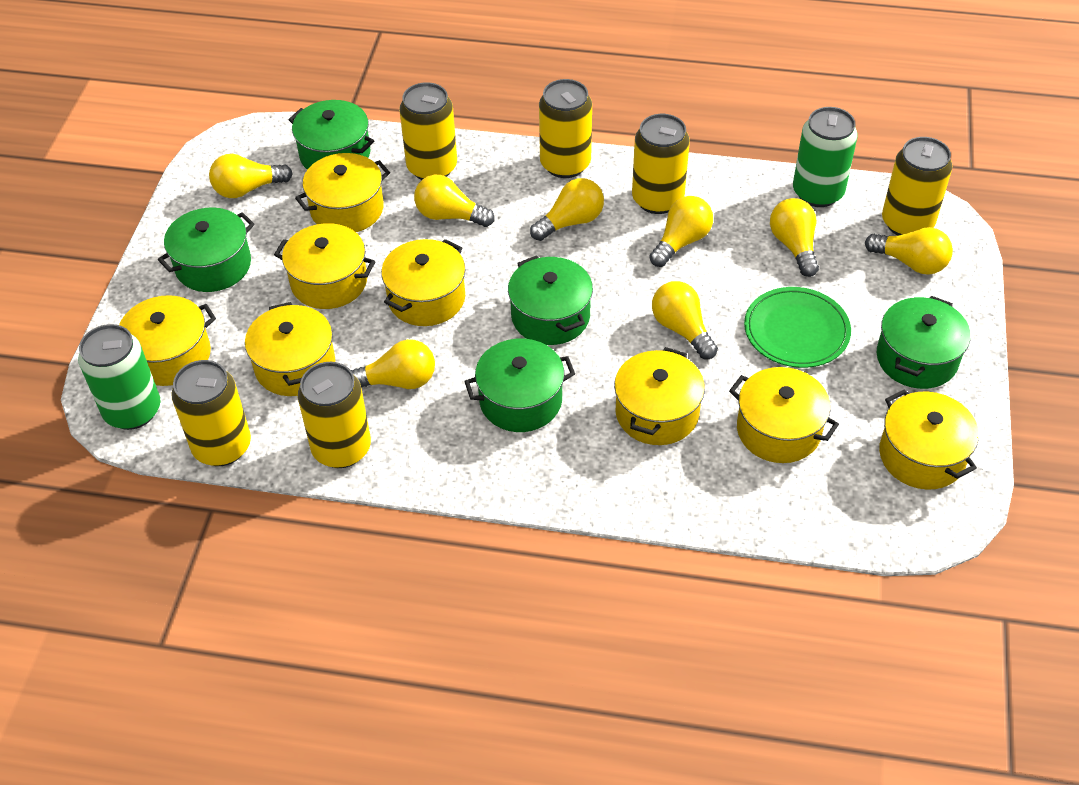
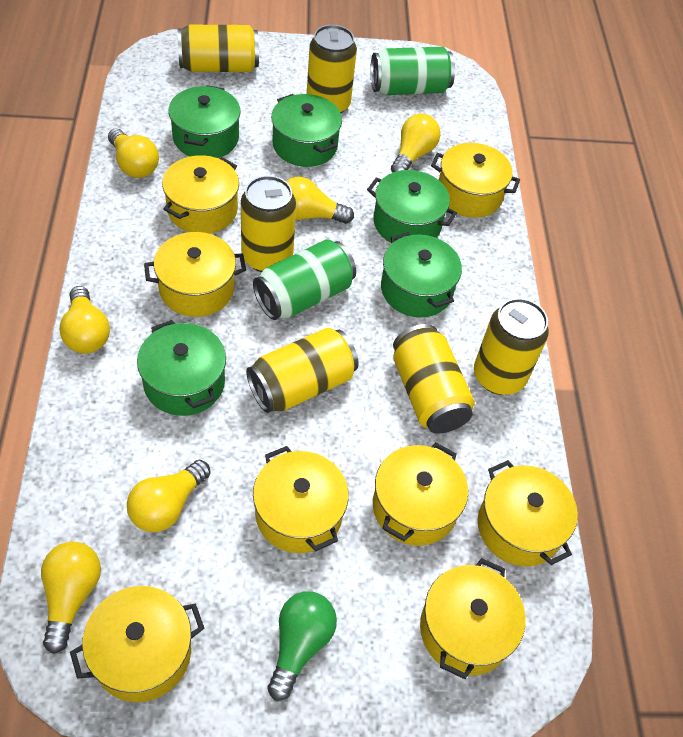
green light bulb: 0 -> 1
green plate: 1 -> 0
yellow light bulb: 8 -> 6

